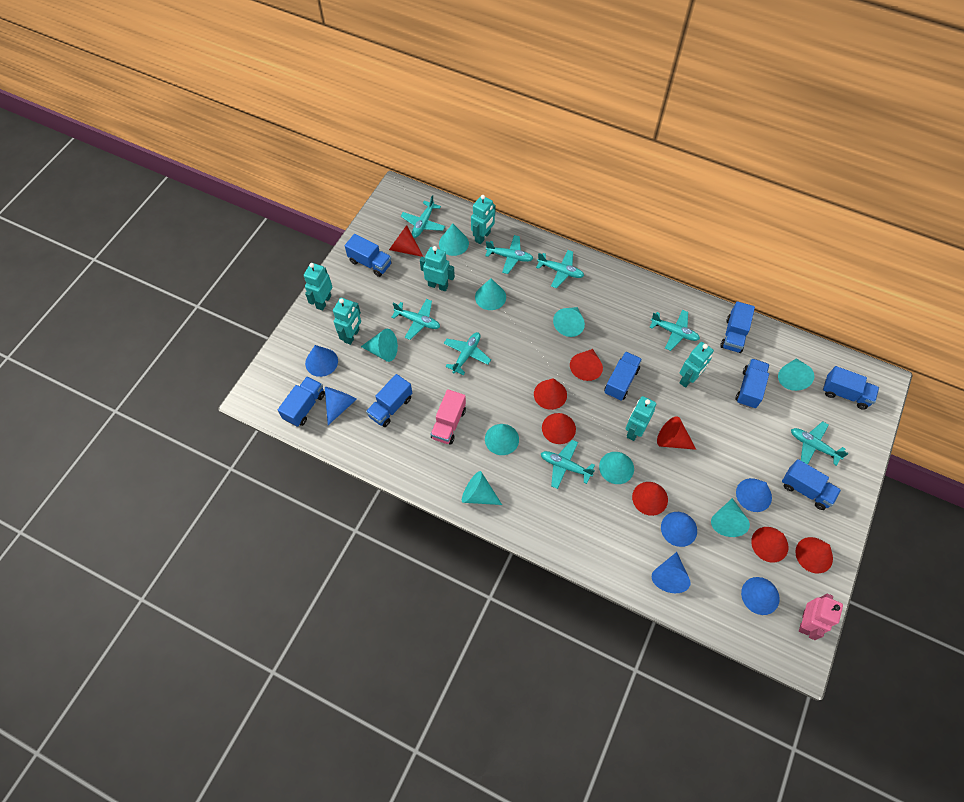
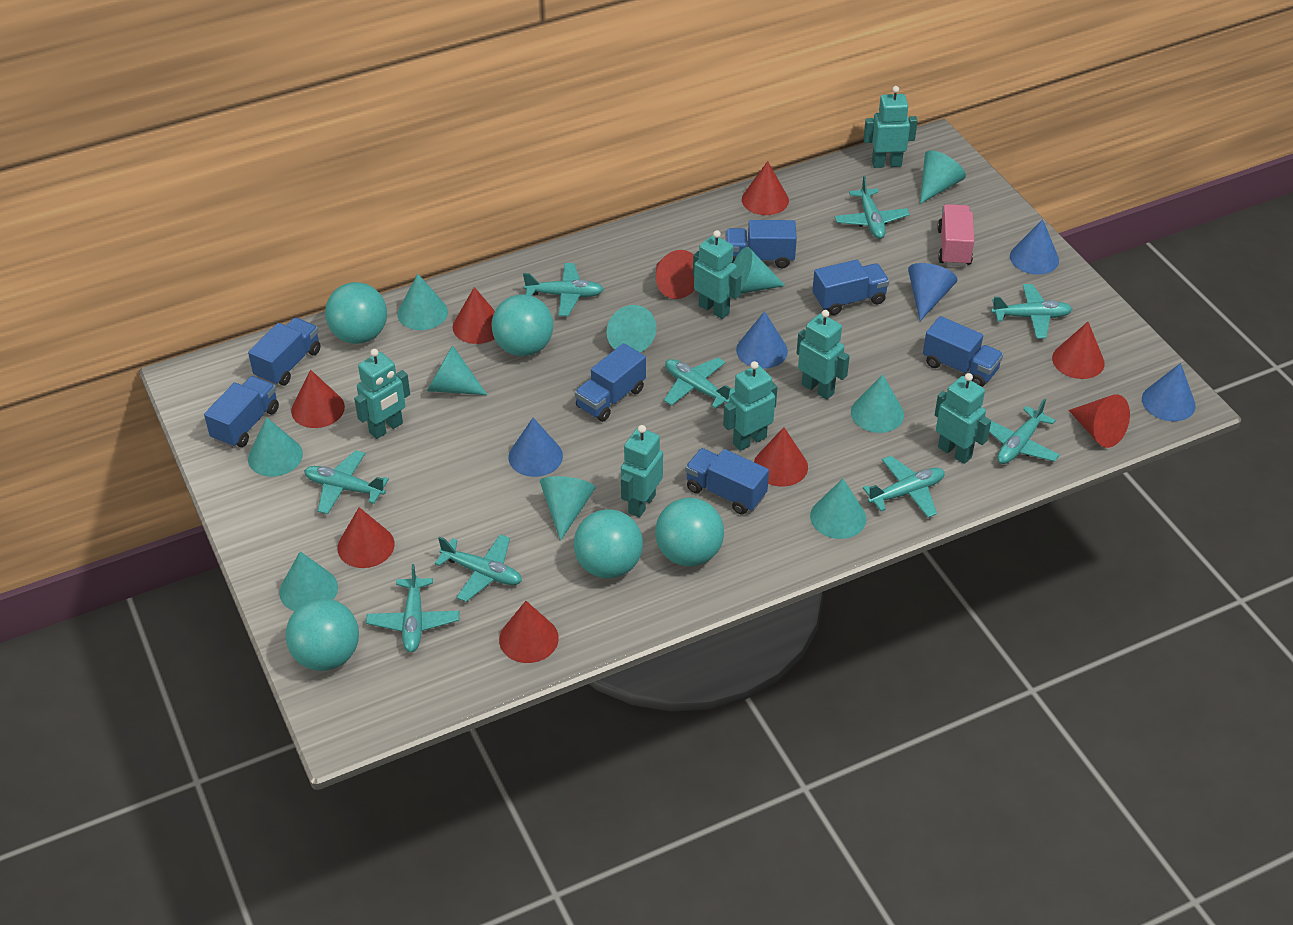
blue cone: 6 -> 5
blue truck: 8 -> 7
pink robot: 1 -> 0
red cone: 8 -> 9
turquoise ball: 0 -> 5
turquoise cone: 9 -> 10
turquoise plane: 8 -> 9
turquoise robot: 6 -> 7

